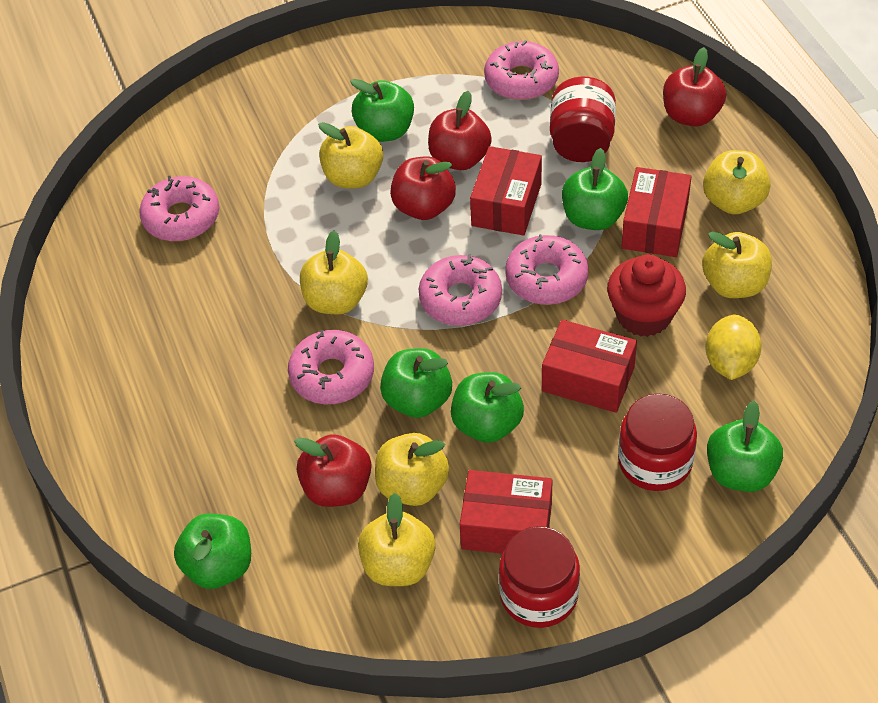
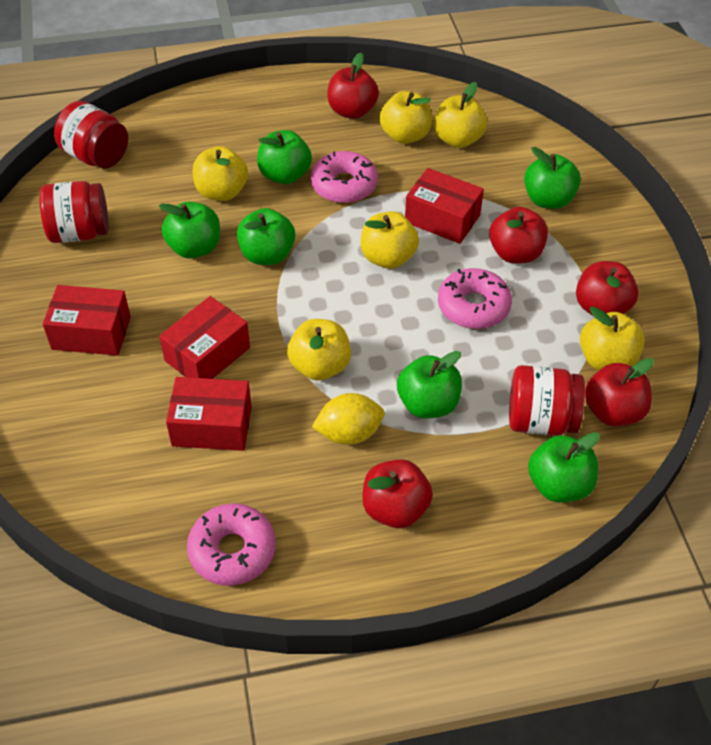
pink donut: 5 -> 3
red apple: 4 -> 5
red cupcake: 1 -> 0

